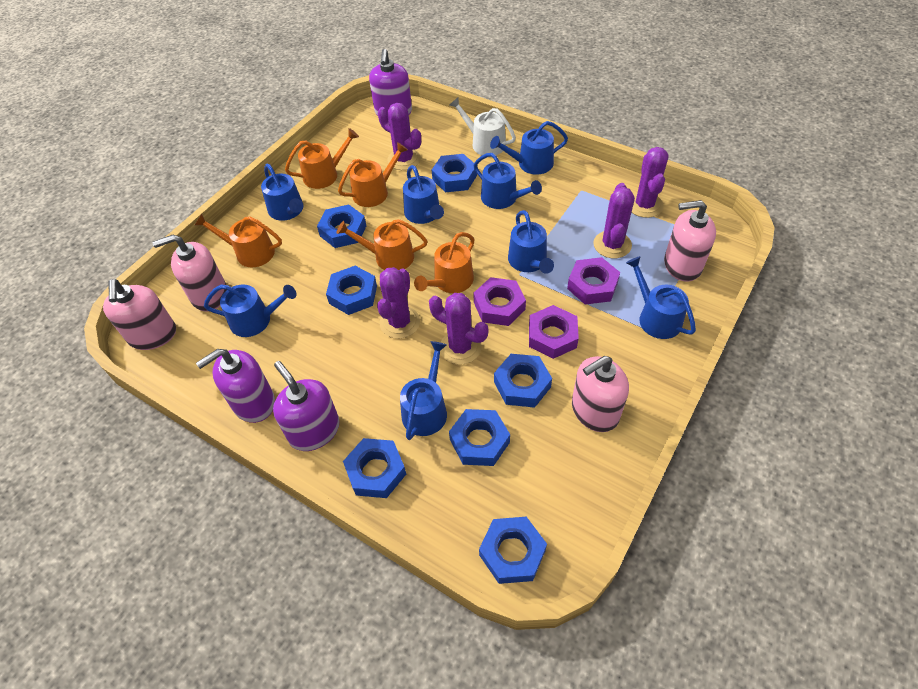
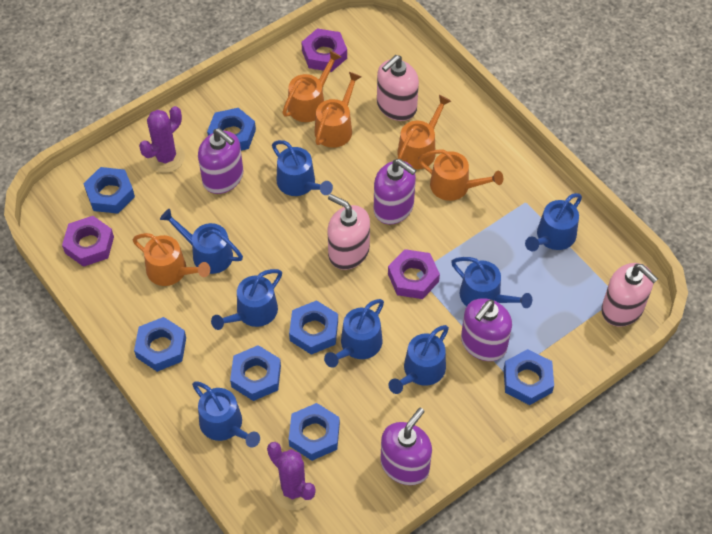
pink soap dispenser: 4 -> 3
purple cactus: 5 -> 2
purple soap dispenser: 3 -> 4
white watering can: 1 -> 0

